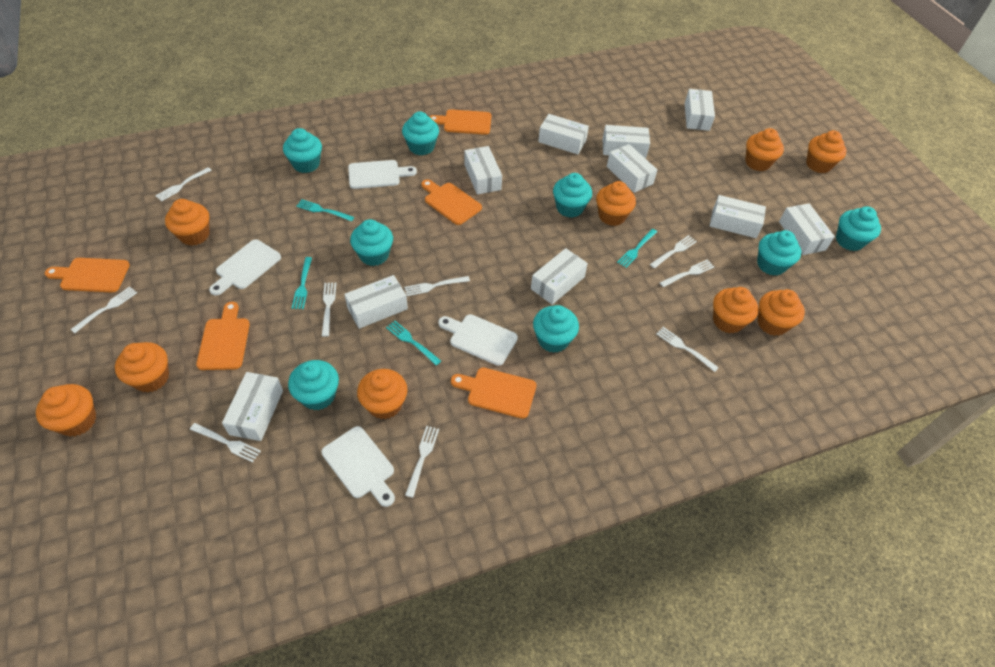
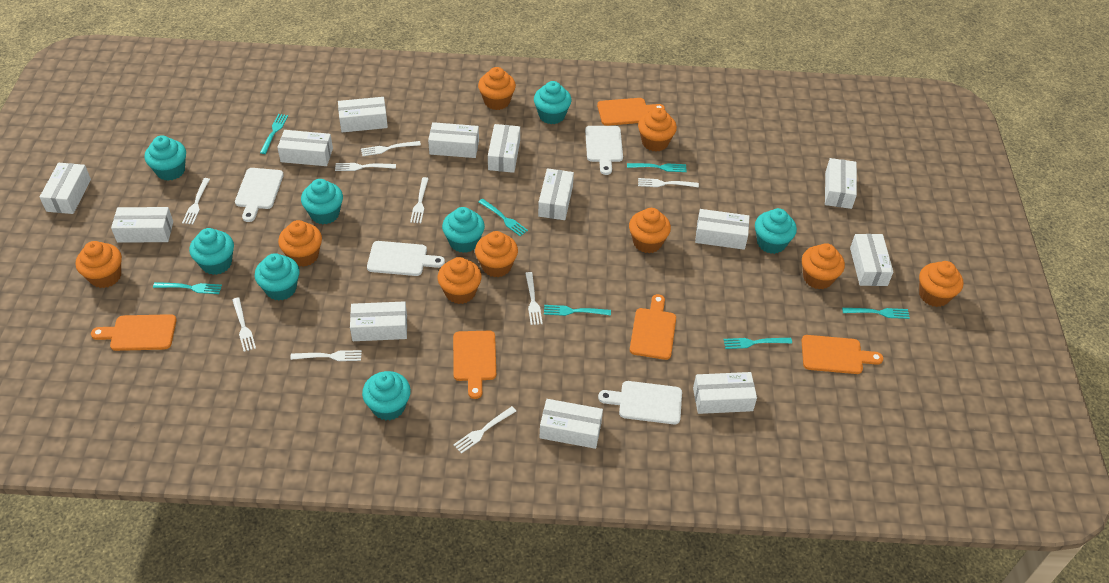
turquoise fork: 4 -> 7
white box: 10 -> 13

